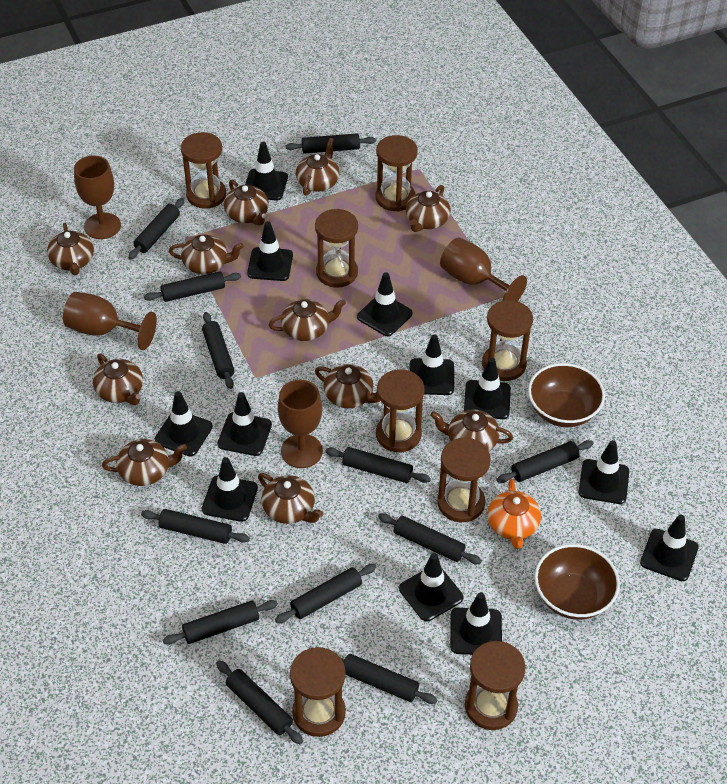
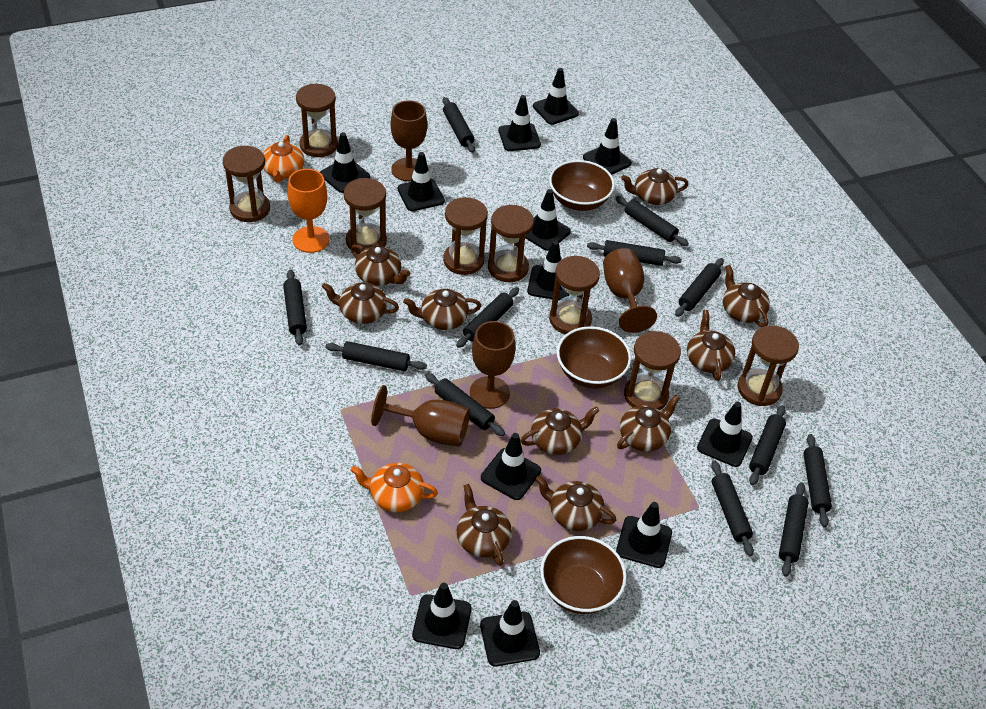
brown bowl: 2 -> 3
brown teapot: 11 -> 10
orange goblet: 0 -> 1
orange teapot: 1 -> 2

